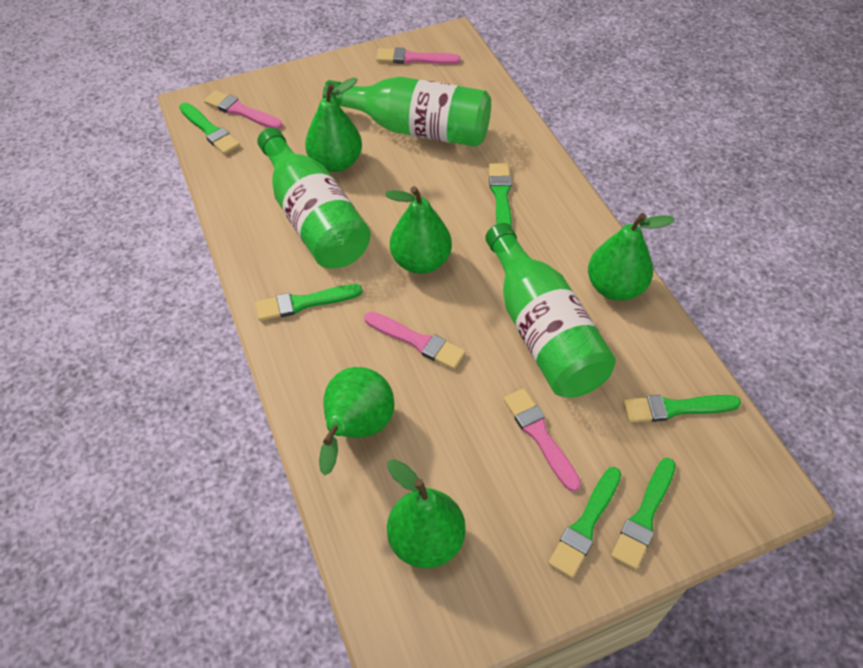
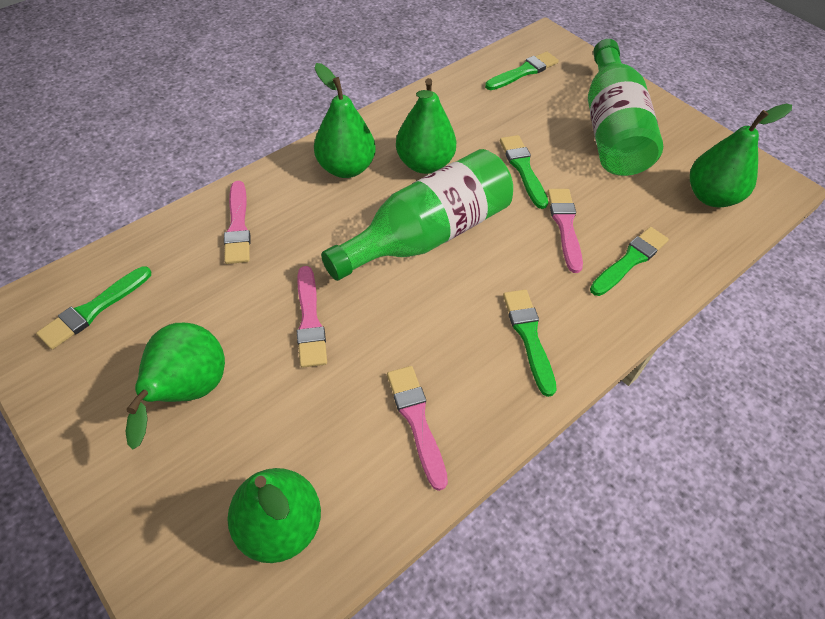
green bottle: 3 -> 2
green brush: 6 -> 5

